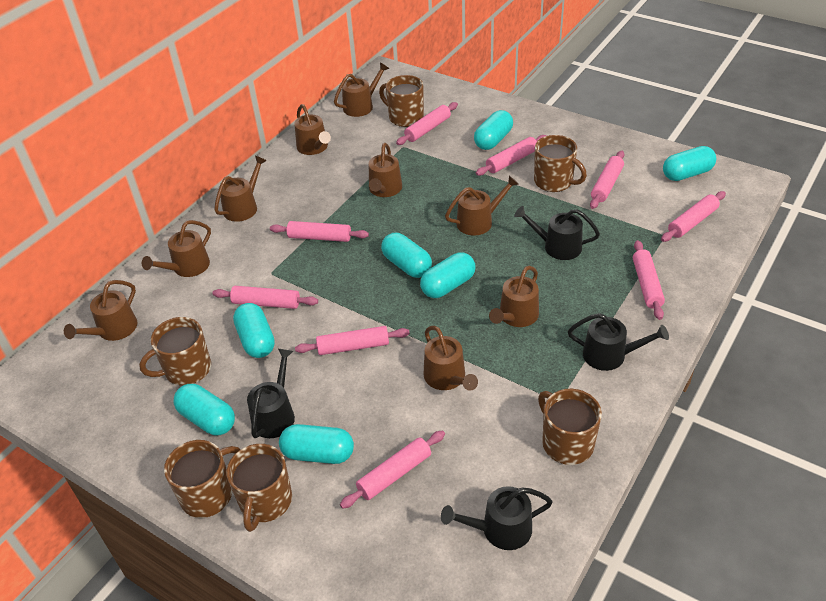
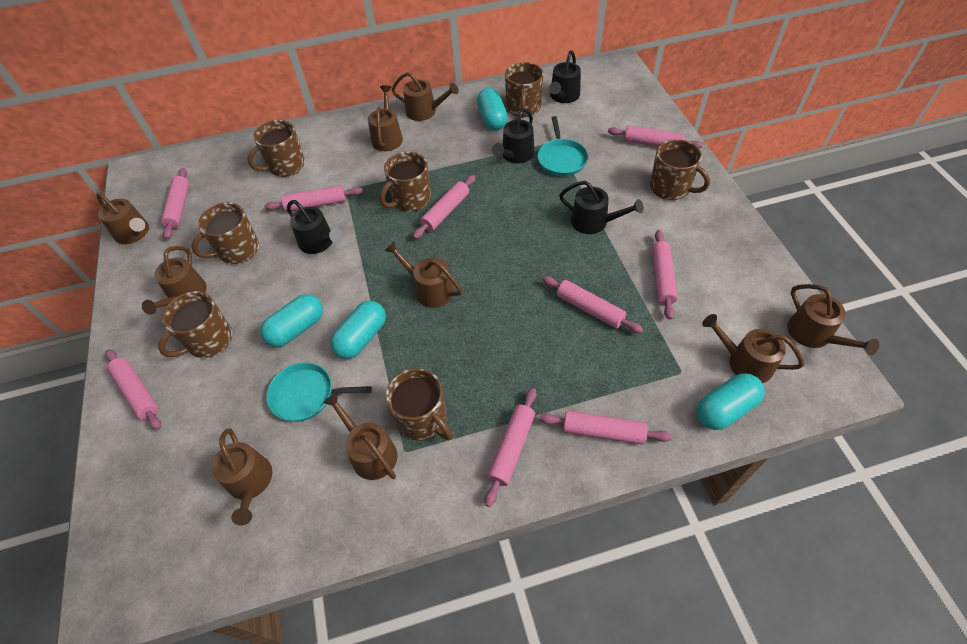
brown mug: 6 -> 7
turquoise capsule: 7 -> 4
turquoise pan: 0 -> 2

